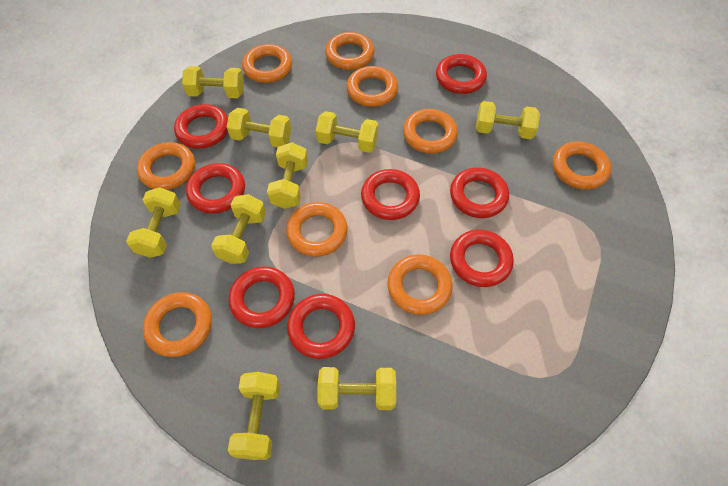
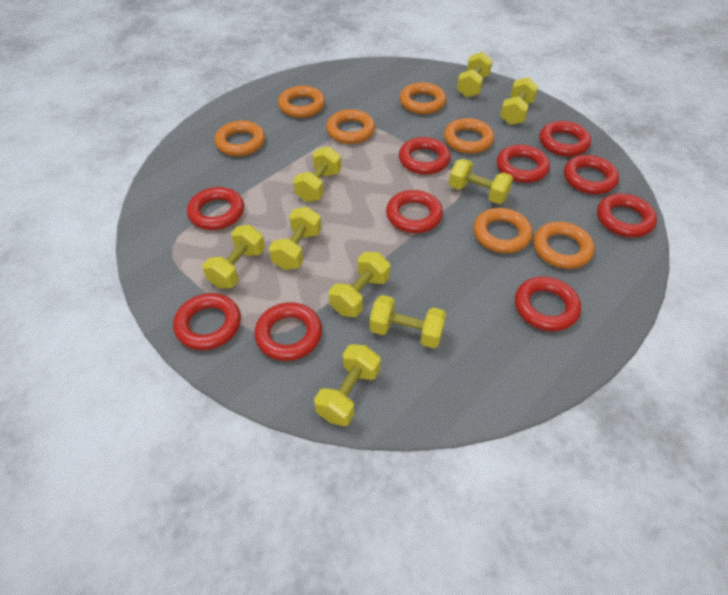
orange ring: 9 -> 7
red ring: 8 -> 10

